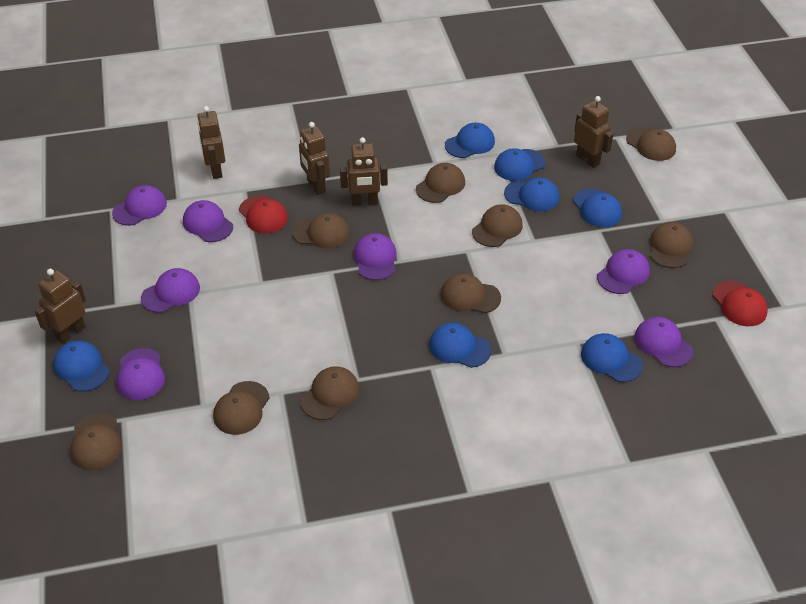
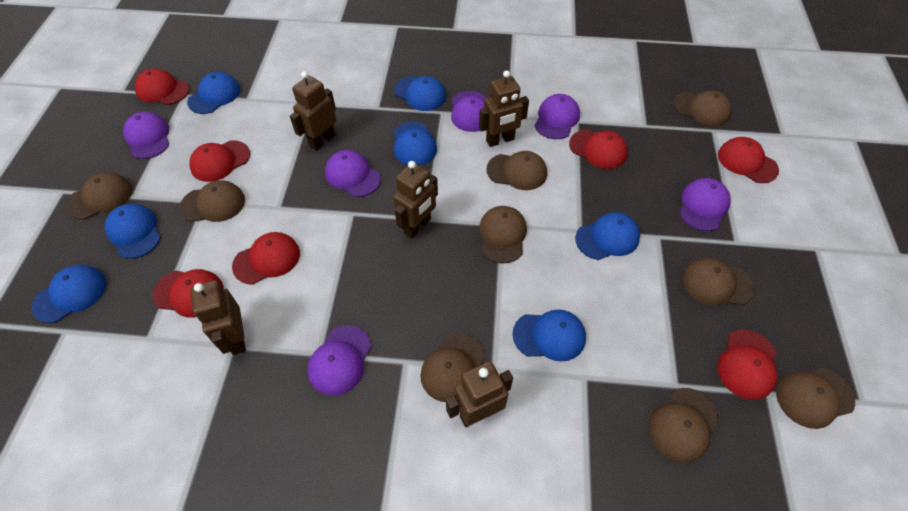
purple cap: 7 -> 6
red cap: 2 -> 7

